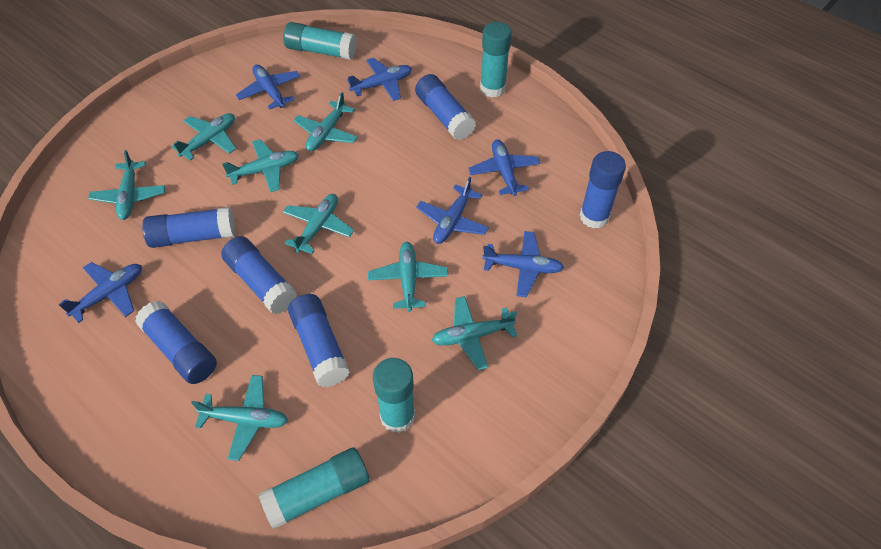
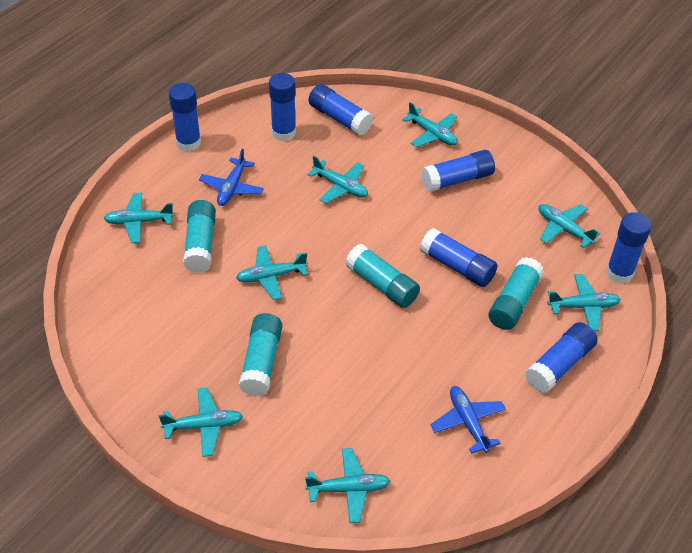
blue glue stick: 6 -> 7
blue plane: 6 -> 2

